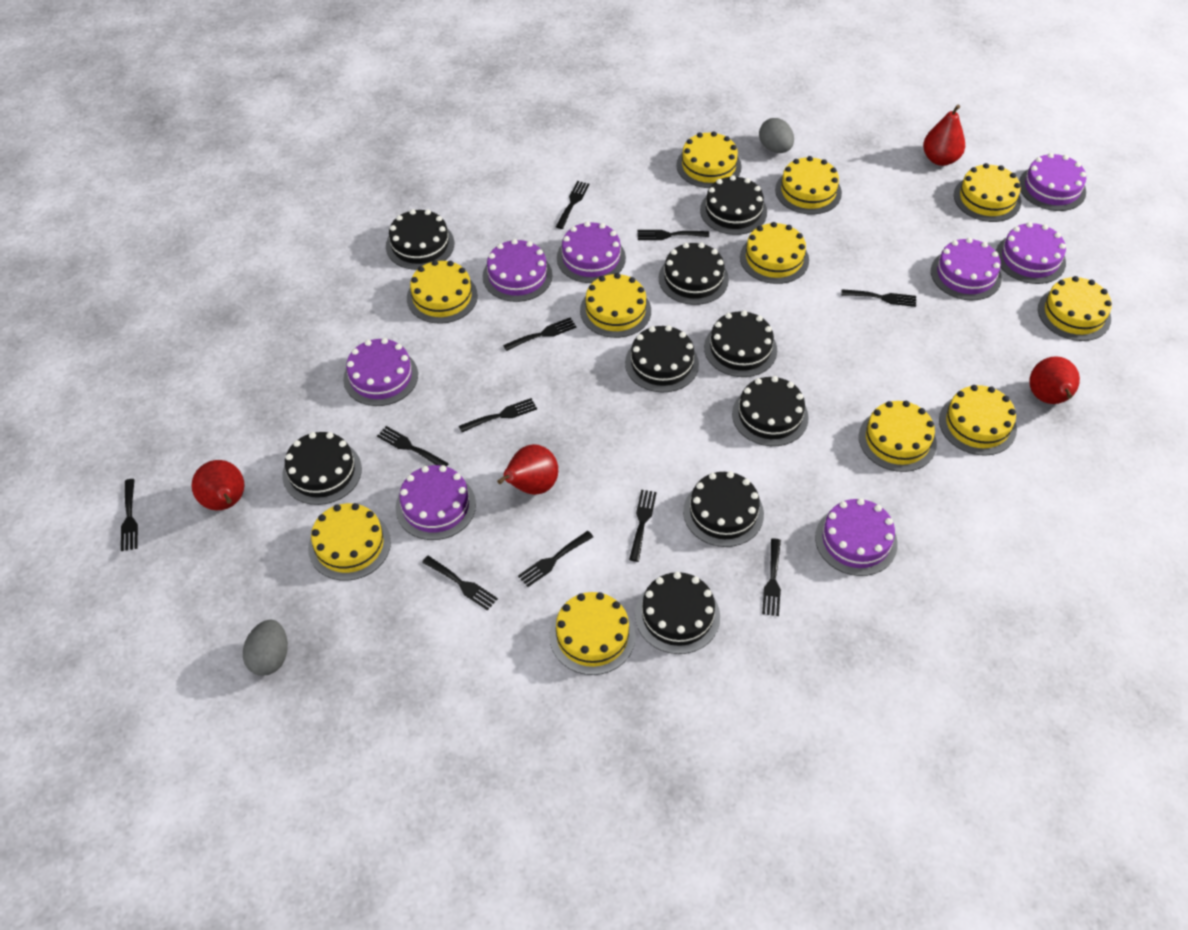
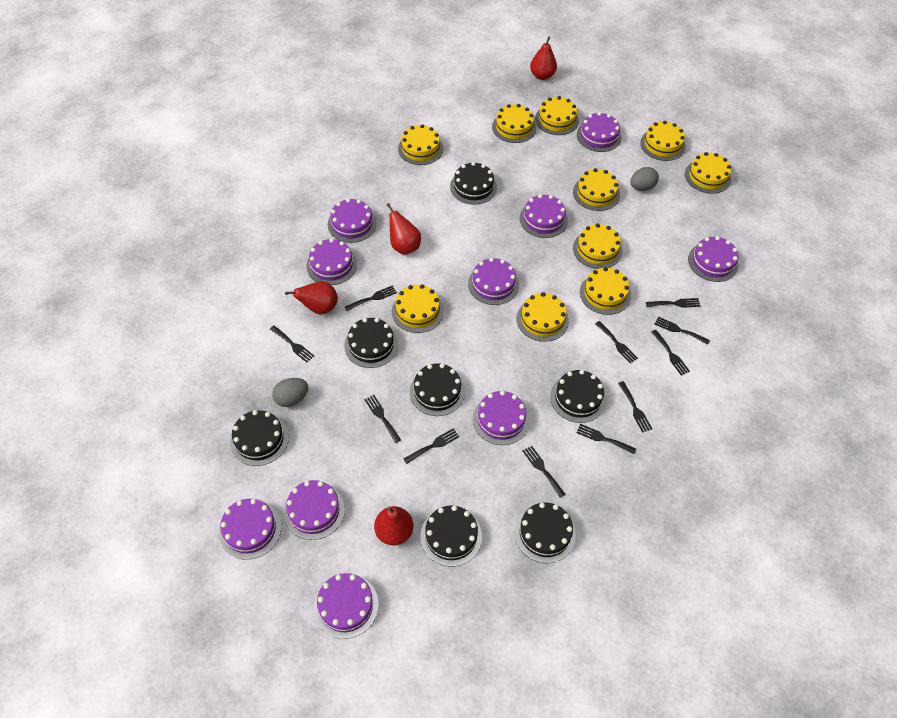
black cake: 9 -> 7
purple cake: 8 -> 10
yellow cake: 11 -> 10

